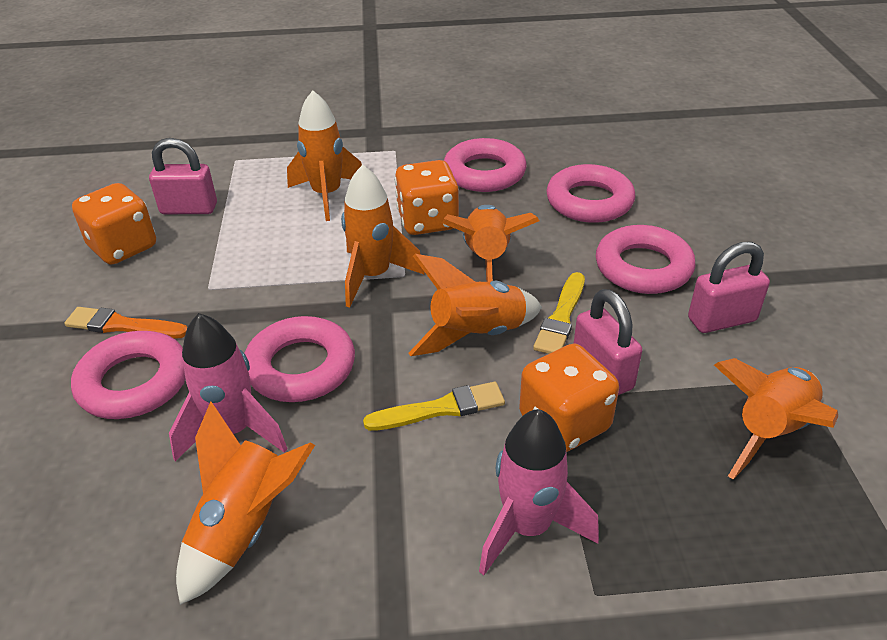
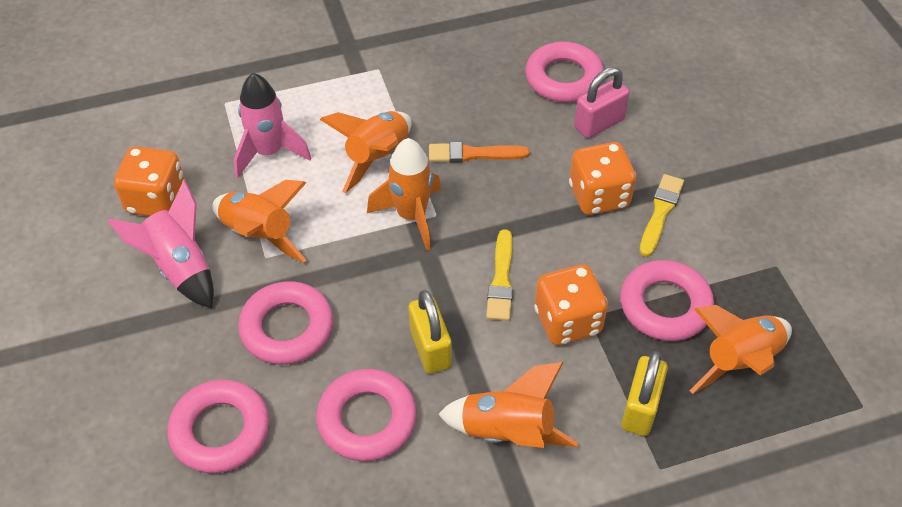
orange rocket: 6 -> 5
pink padlock: 3 -> 1
yellow padlock: 0 -> 2

